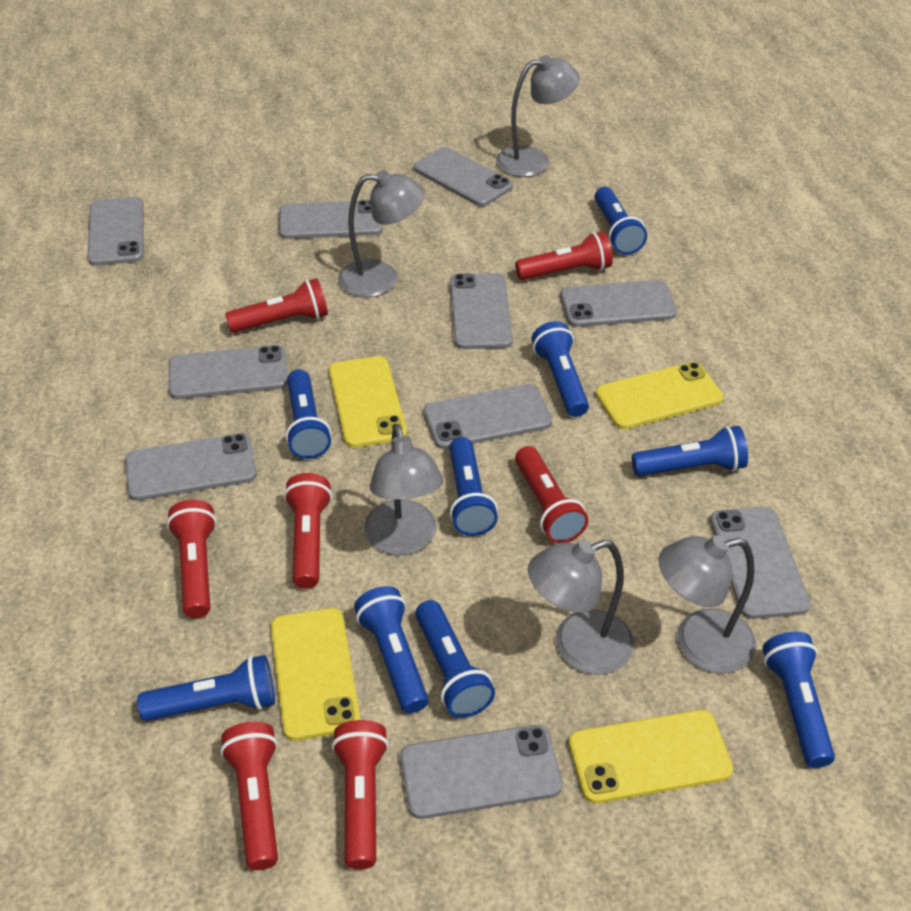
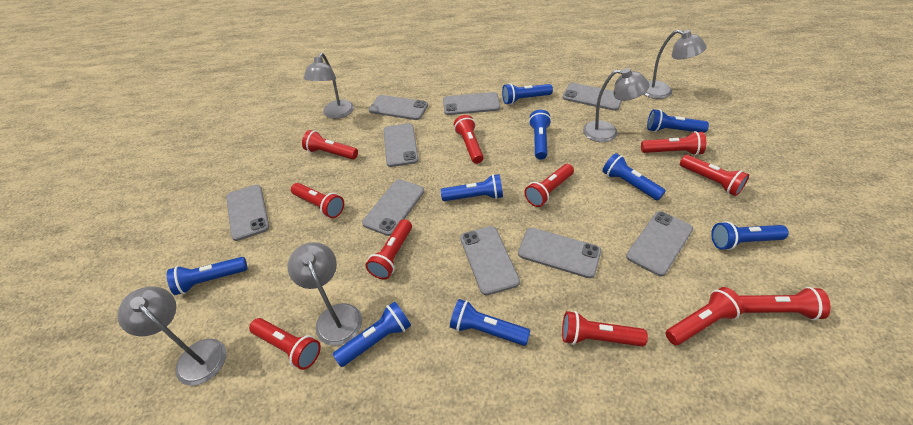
grey phone: 10 -> 9
red flashlight: 7 -> 11
yellow phone: 4 -> 0

